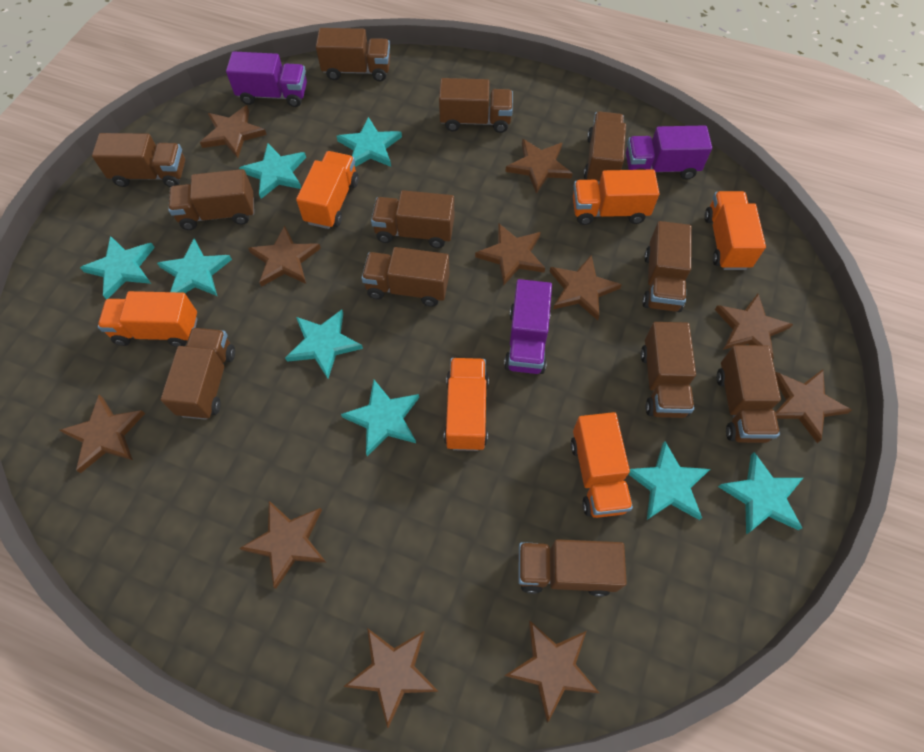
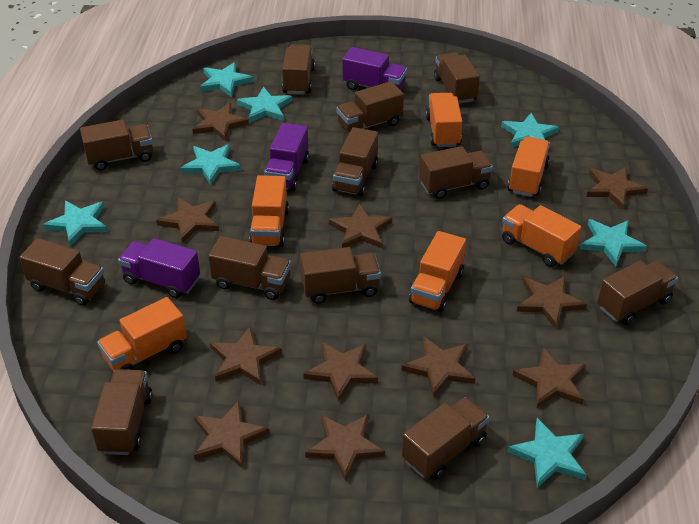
turquoise star: 8 -> 7

